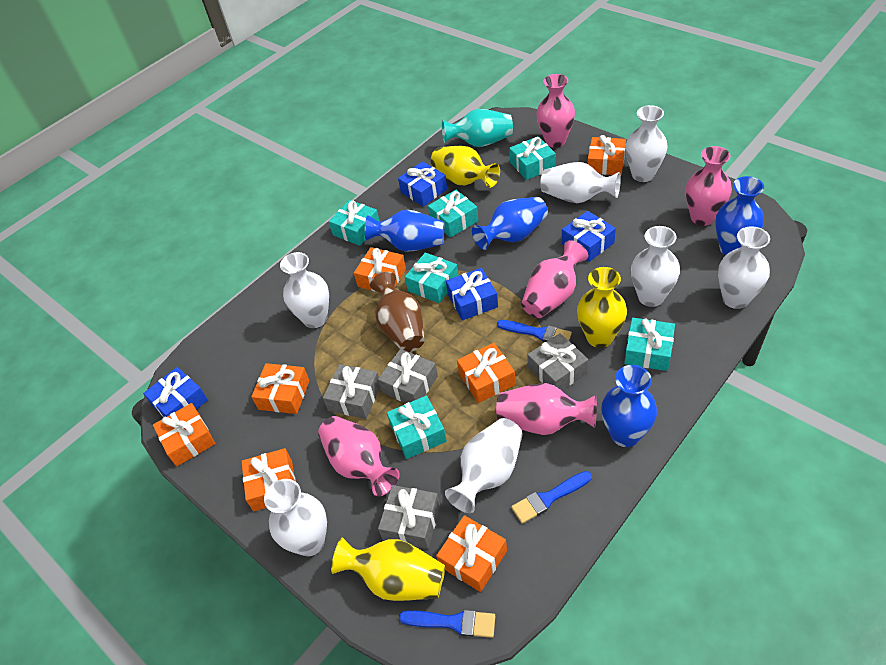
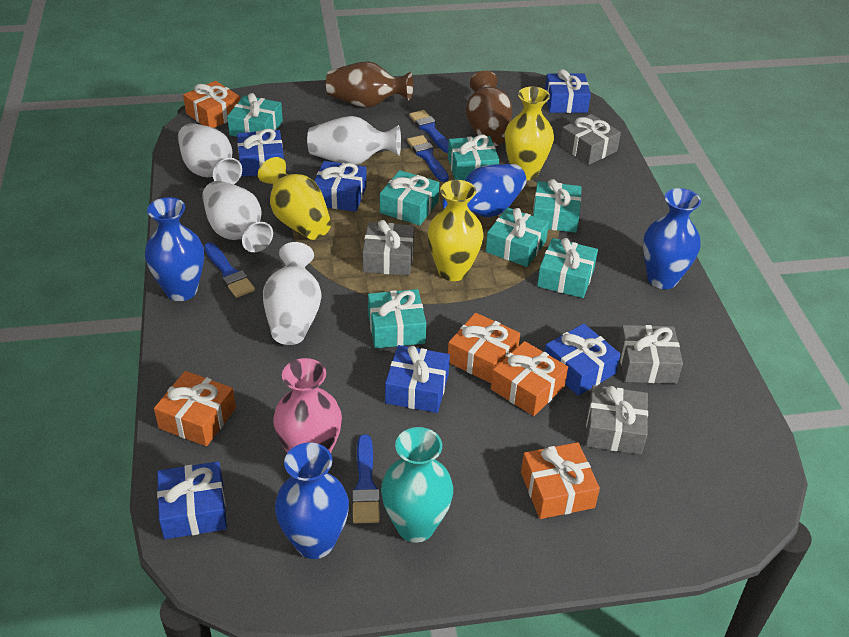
blue brush: 3 -> 4
blue gift: 4 -> 6
brown vase: 1 -> 2
orange gift: 7 -> 5
pink vase: 5 -> 1
turquoise gift: 6 -> 7
white vase: 7 -> 4

